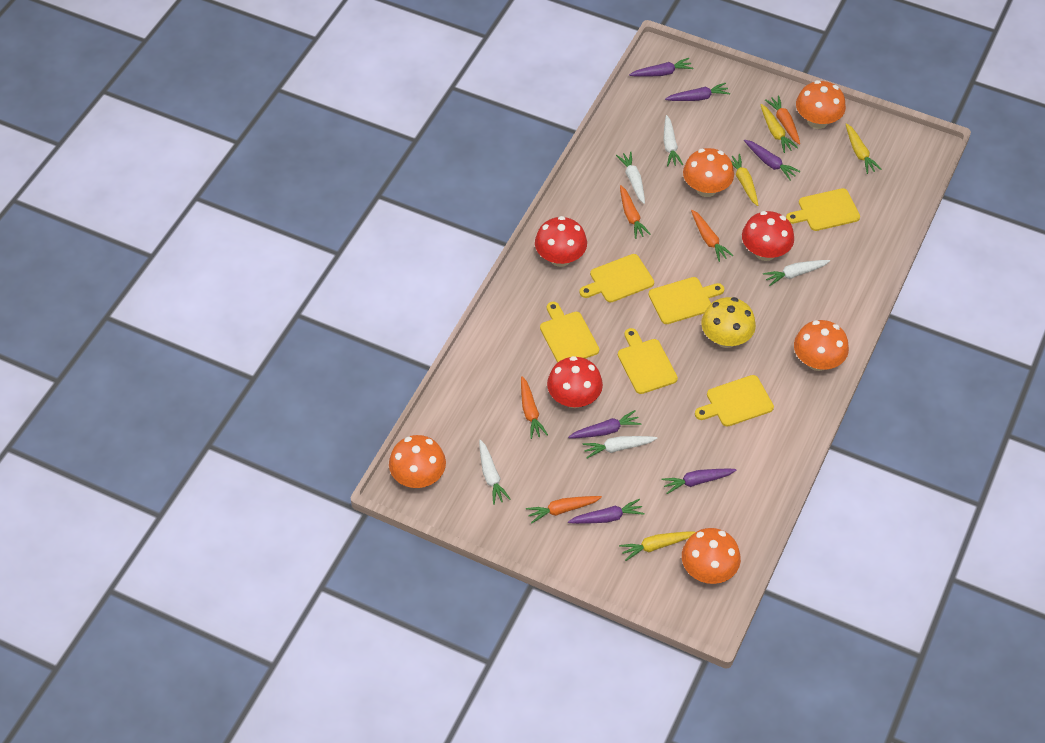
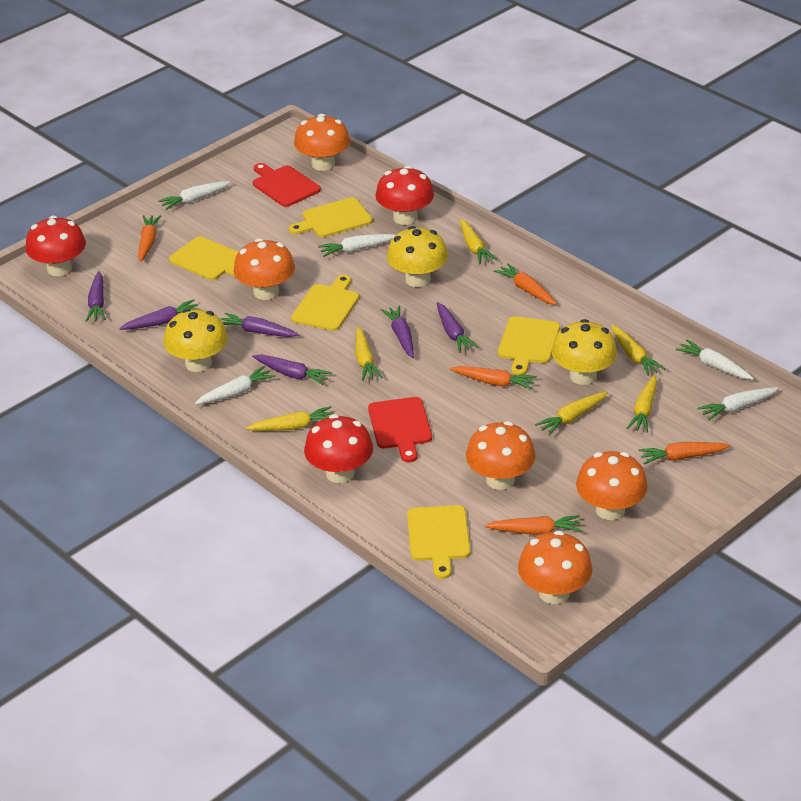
red cutting board: 0 -> 2
yellow carrot: 4 -> 6
yellow cutting board: 6 -> 5
yellow mushroom: 1 -> 3

